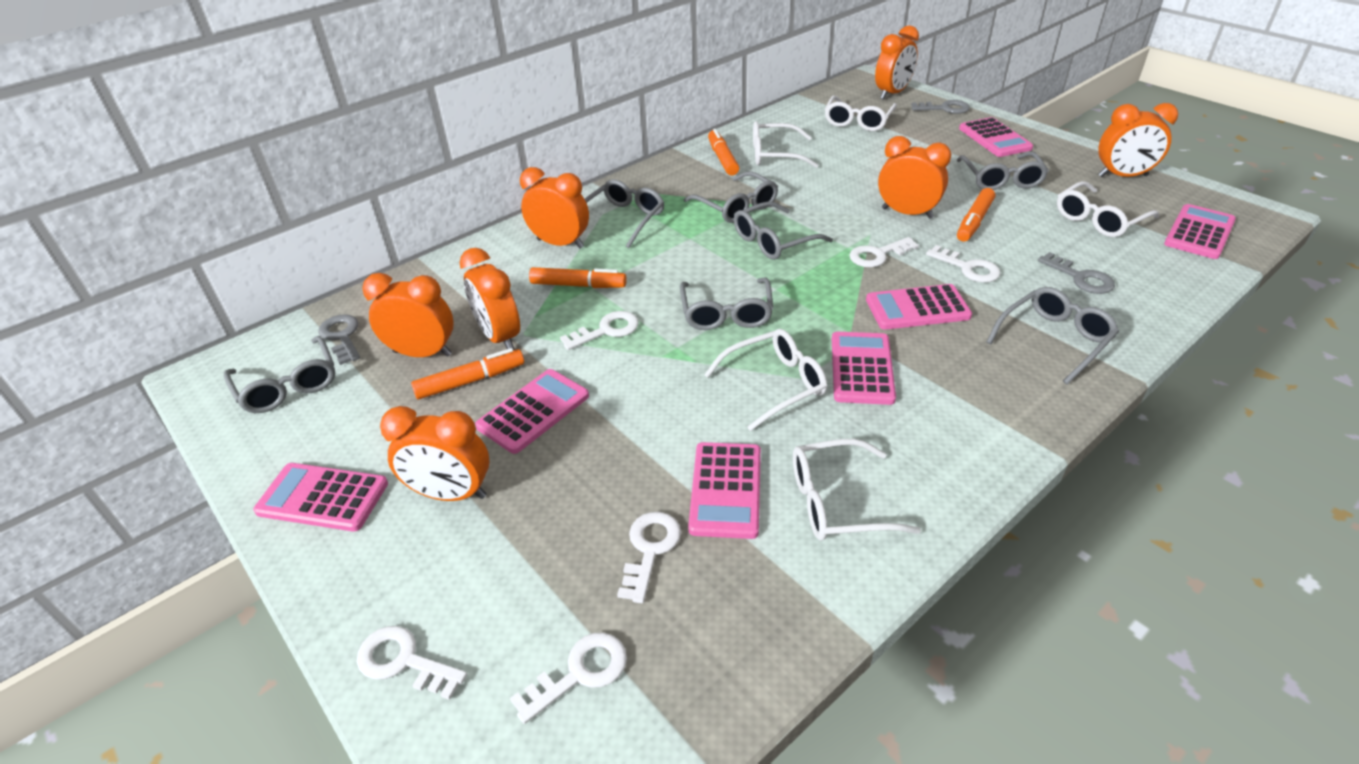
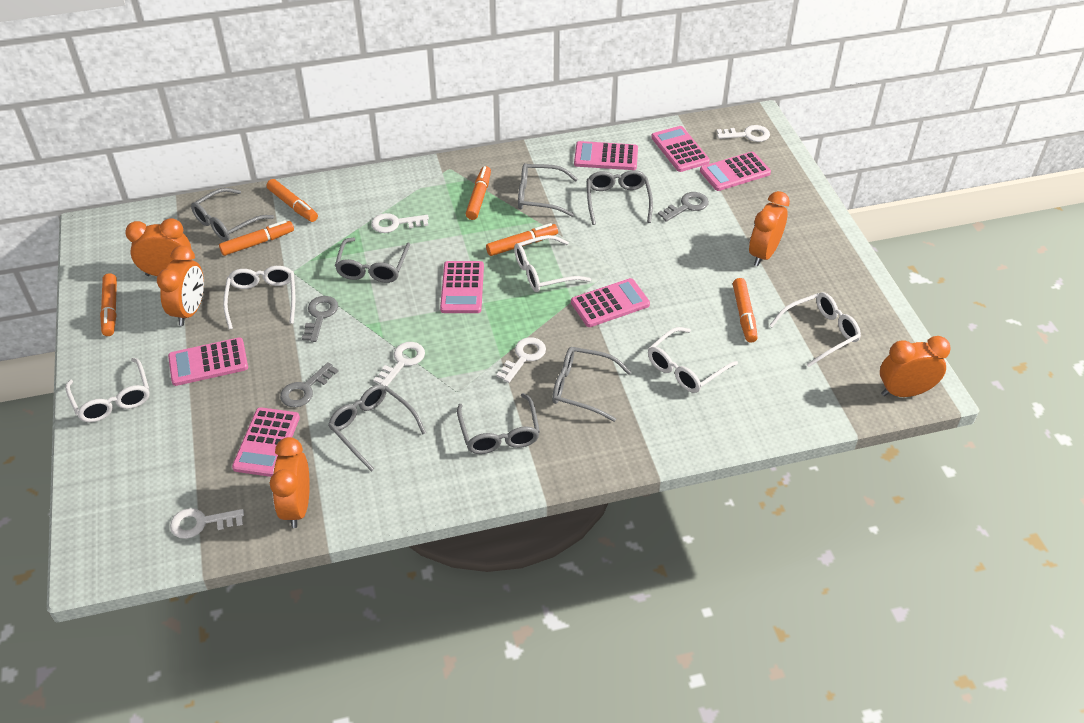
orange clock: 7 -> 5
orange marker: 4 -> 6
white key: 6 -> 5

